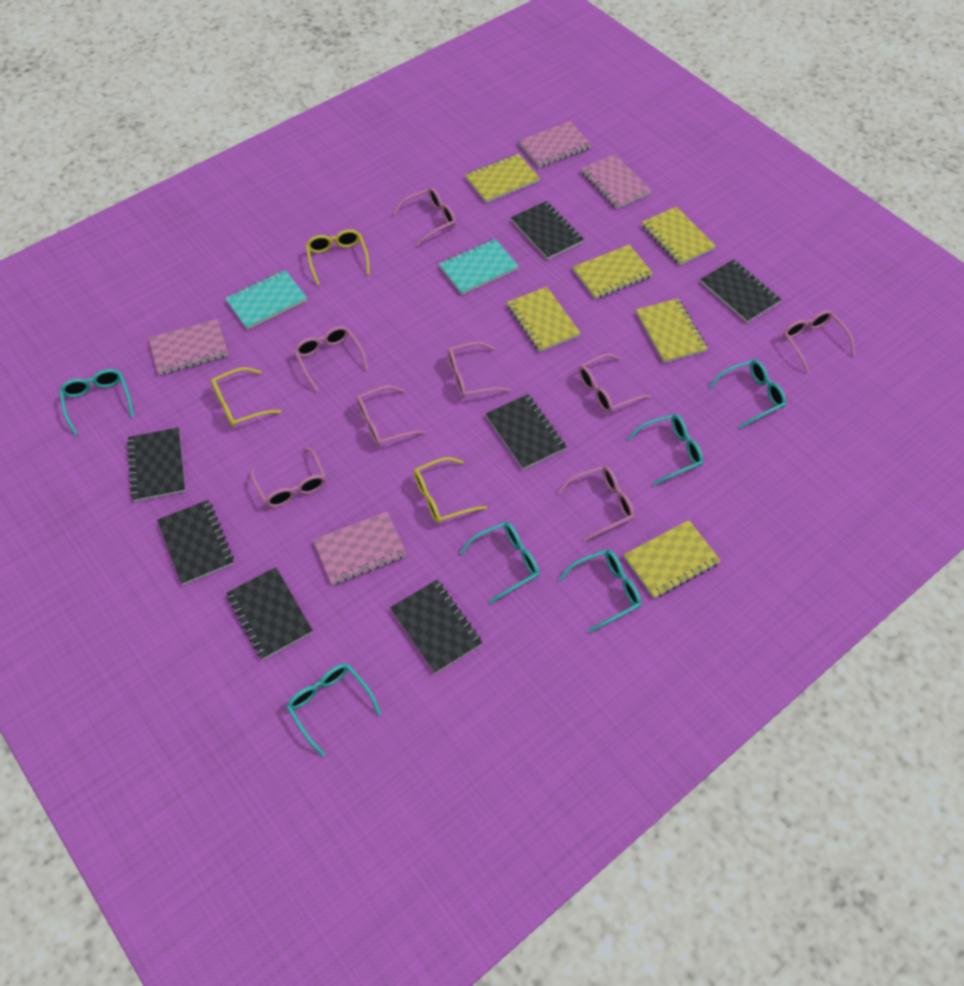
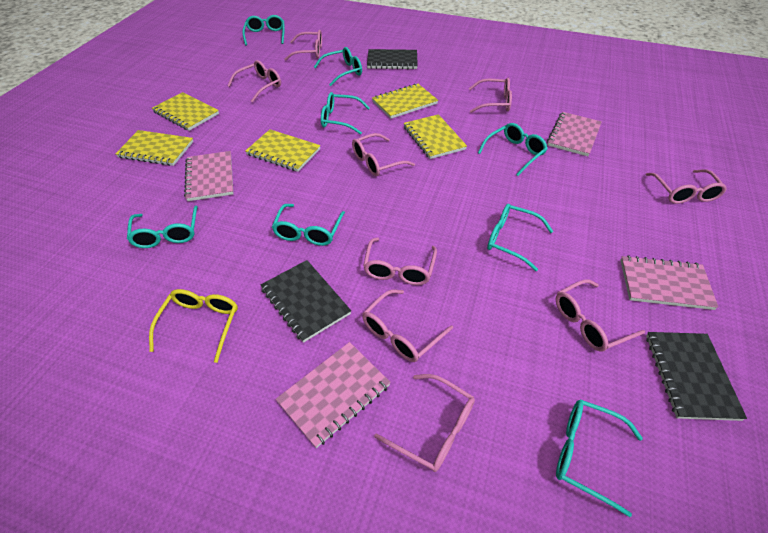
black notebook: 7 -> 3
pink glasses: 8 -> 9
turquoise glasses: 6 -> 8
turquoise notebook: 2 -> 0
yellow glasses: 3 -> 1
yellow notebook: 6 -> 5

